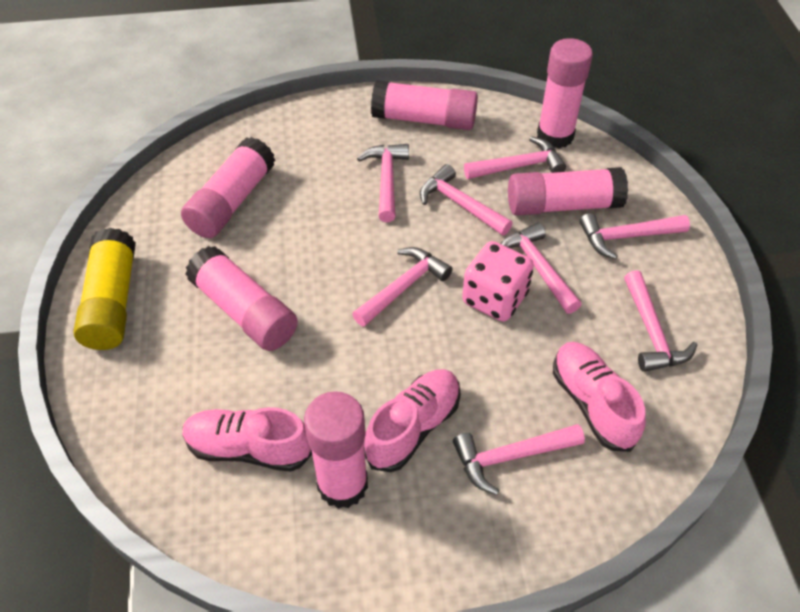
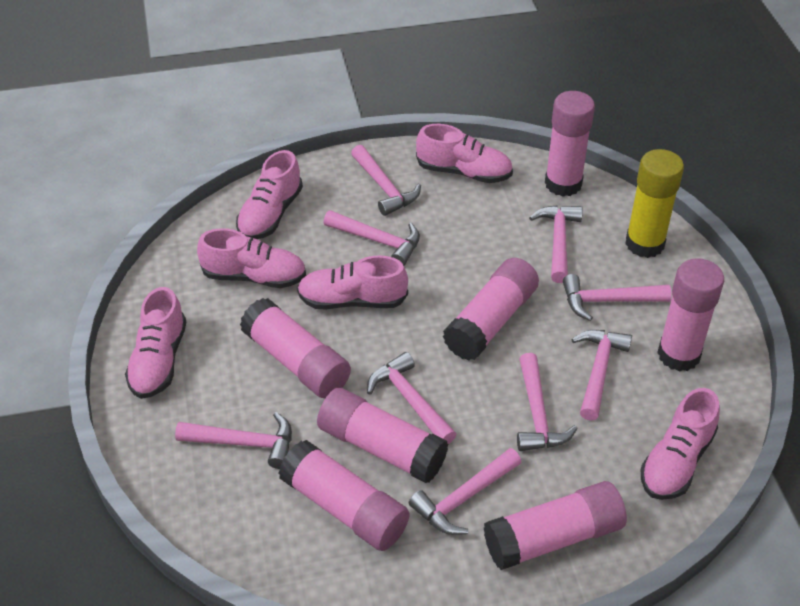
pink dice: 1 -> 0
pink glue stick: 6 -> 7
pink hammer: 8 -> 9
pink shoe: 3 -> 6

